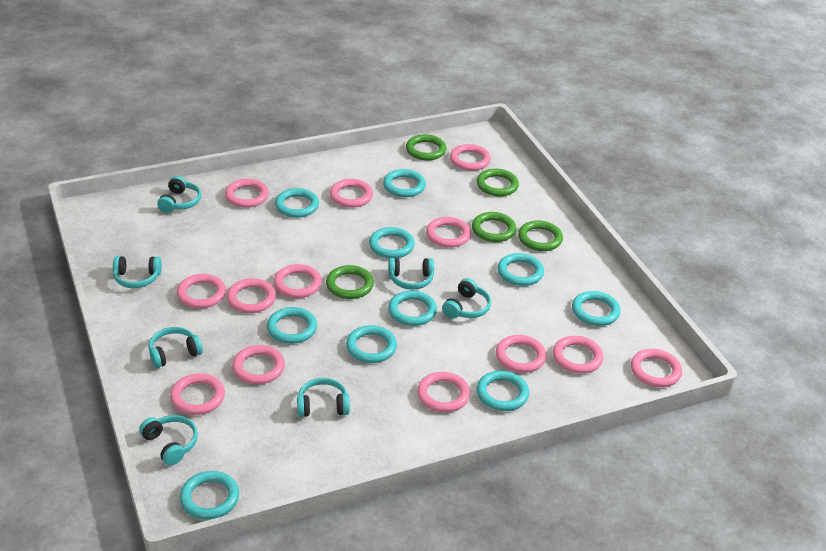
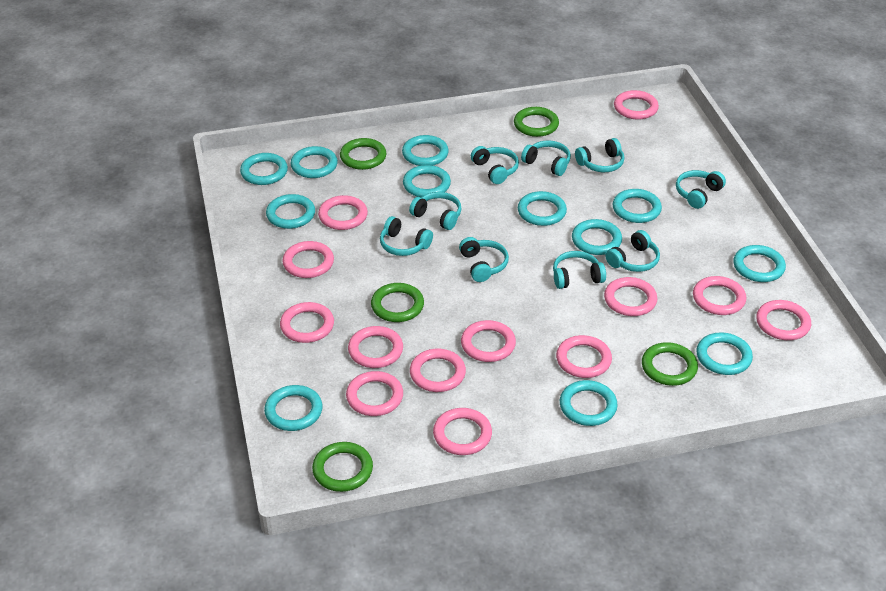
turquoise headphones: 7 -> 9
turquoise ring: 10 -> 12

